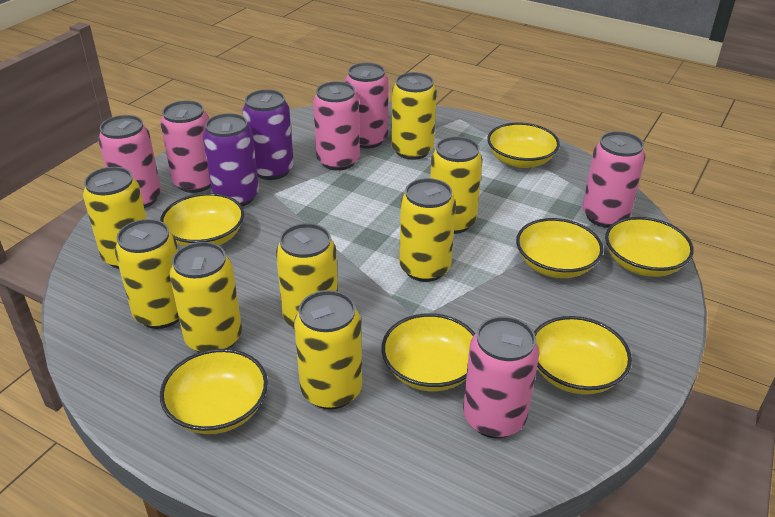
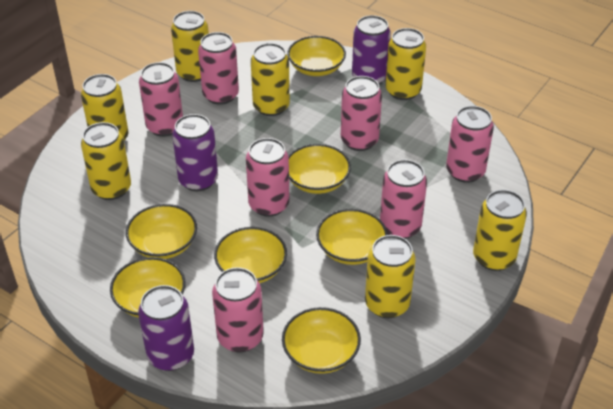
pink can: 6 -> 7
purple can: 2 -> 3
yellow can: 8 -> 7

